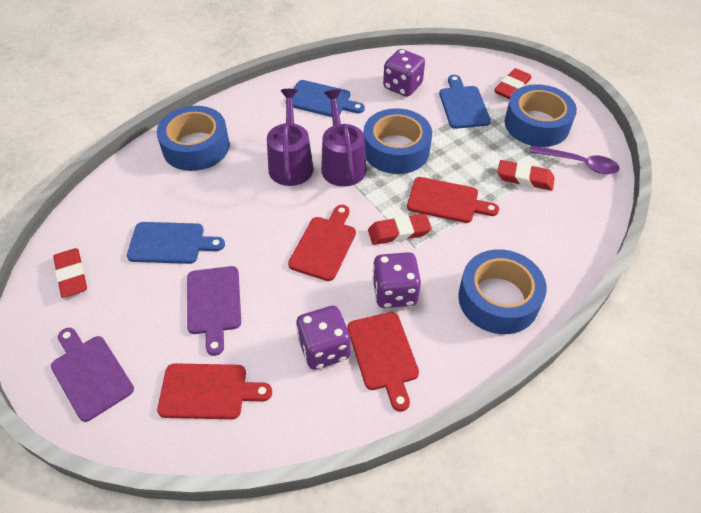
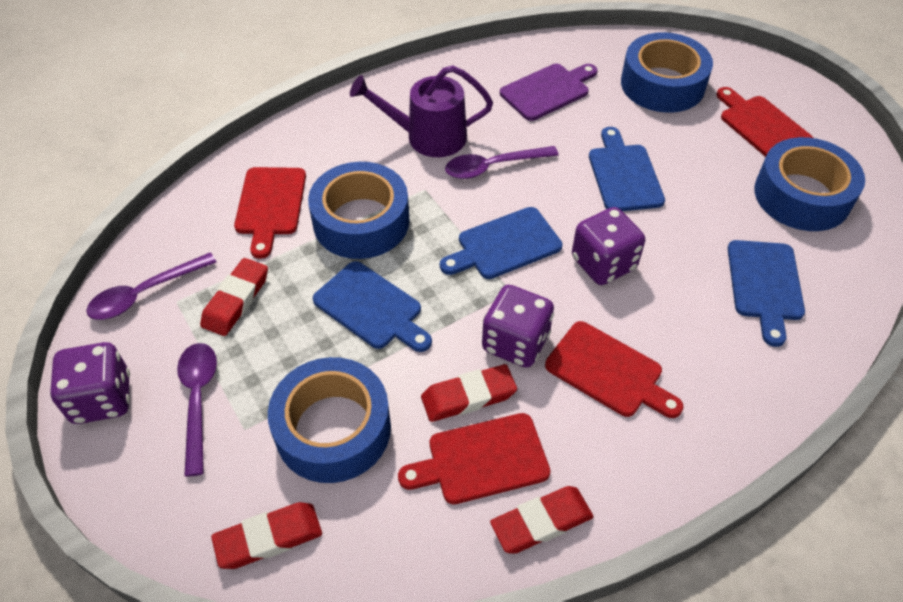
blue cutting board: 3 -> 4
purple cutting board: 2 -> 1
purple spoon: 1 -> 3
purple watering can: 2 -> 1

